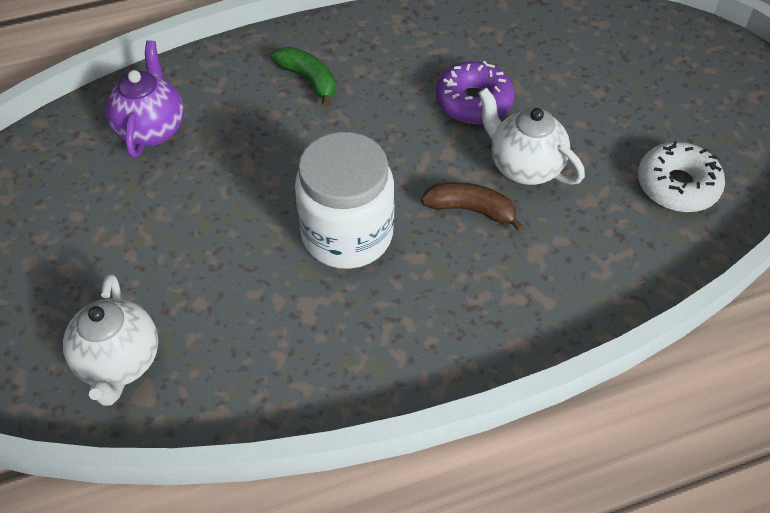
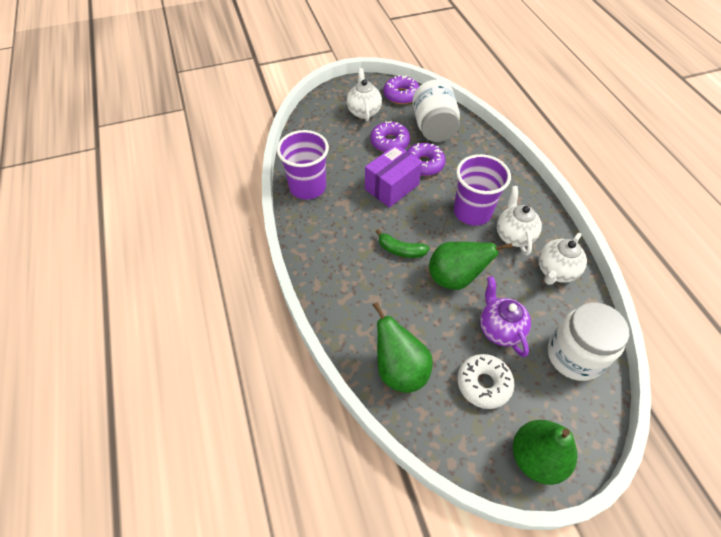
brown banana: 1 -> 0
green pear: 0 -> 3
purple box: 0 -> 1
purple cup: 0 -> 2
purple donut: 1 -> 3
white jar: 1 -> 2
white teapot: 2 -> 3

